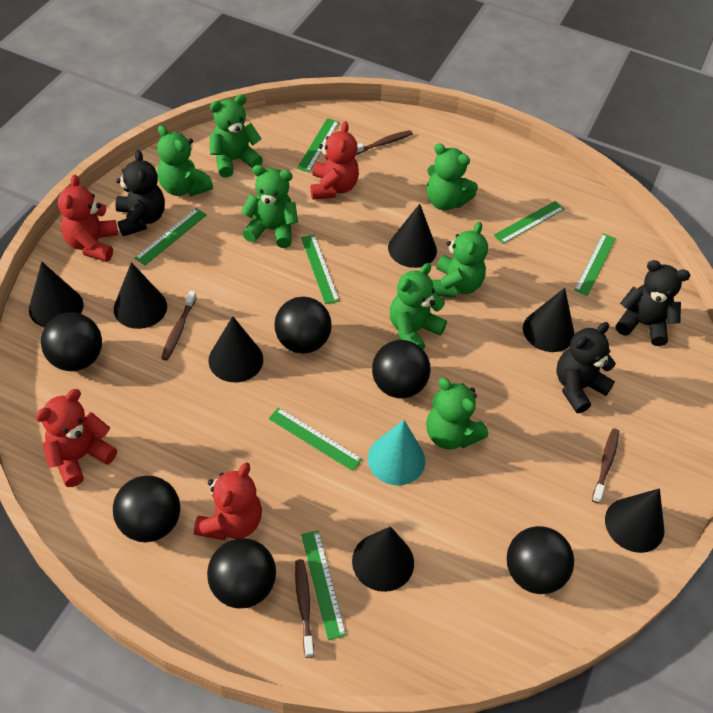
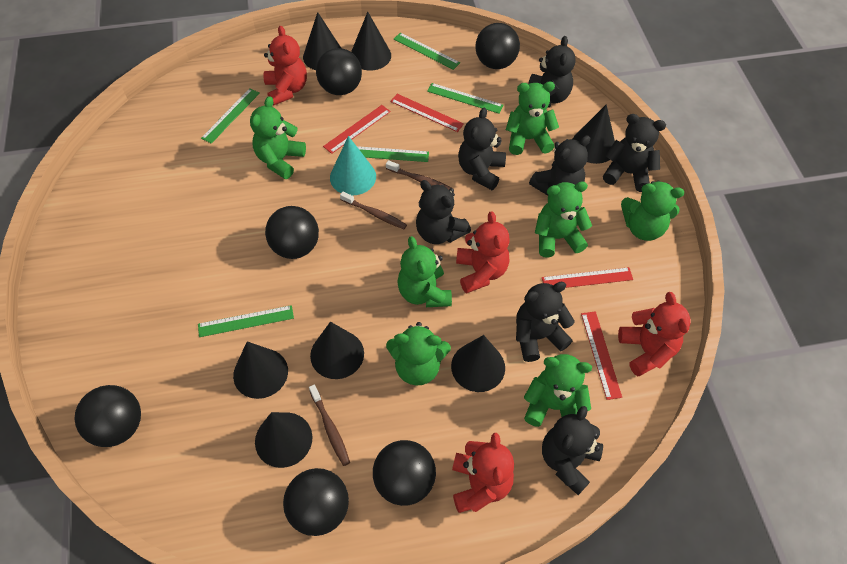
black teddy bear: 3 -> 7
brown toothbrush: 4 -> 3
green ruler: 7 -> 5
red ruler: 0 -> 4

